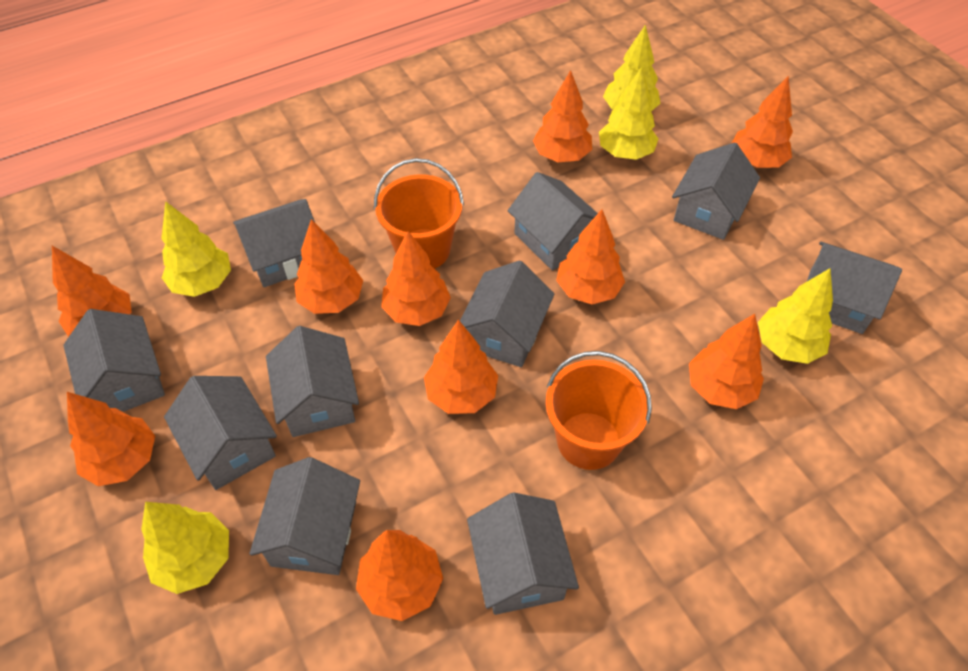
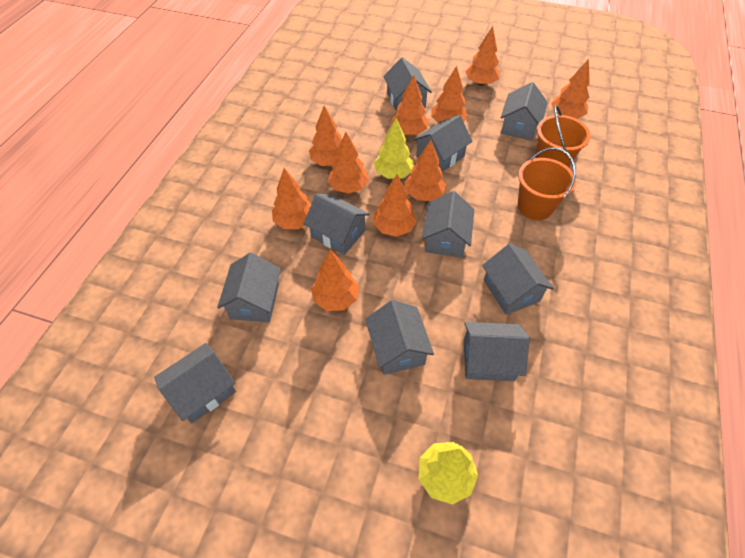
yellow tree: 5 -> 2

